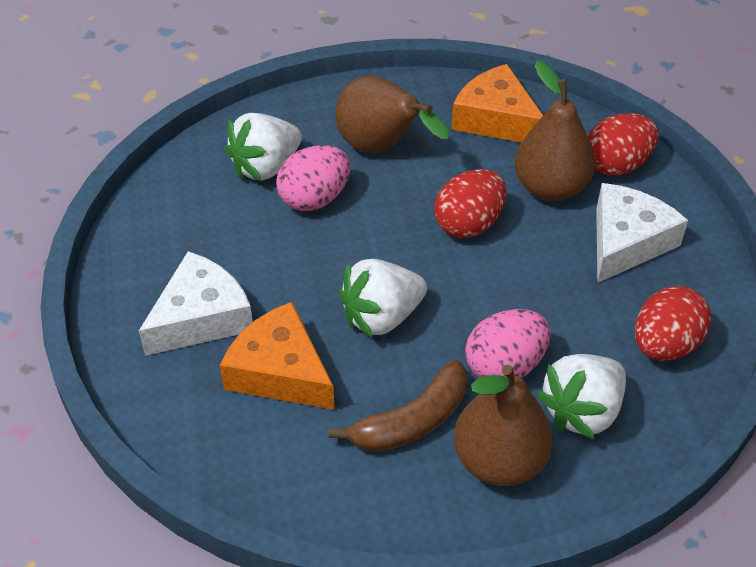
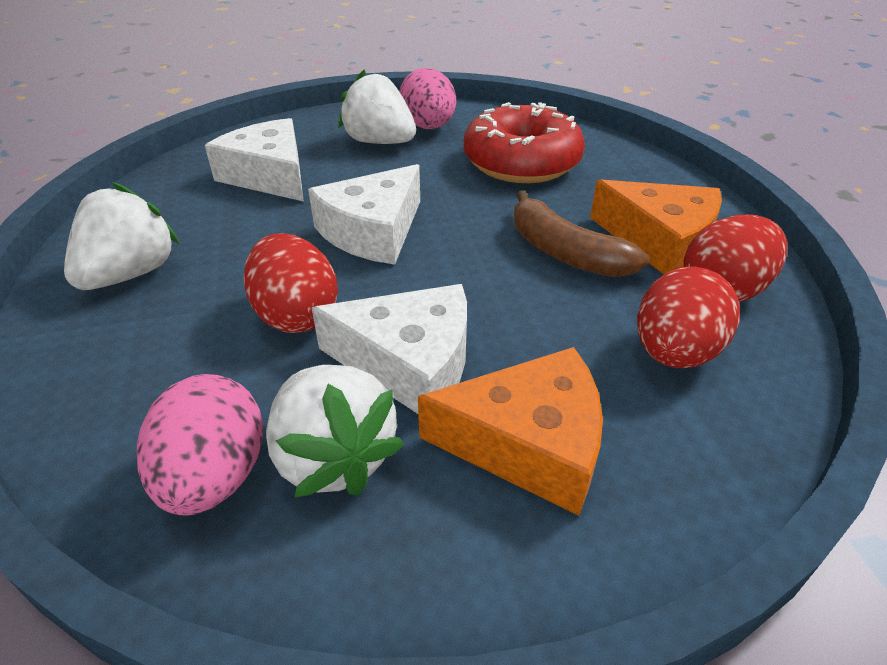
brown pear: 3 -> 0
red donut: 0 -> 1
white cheese: 2 -> 3

